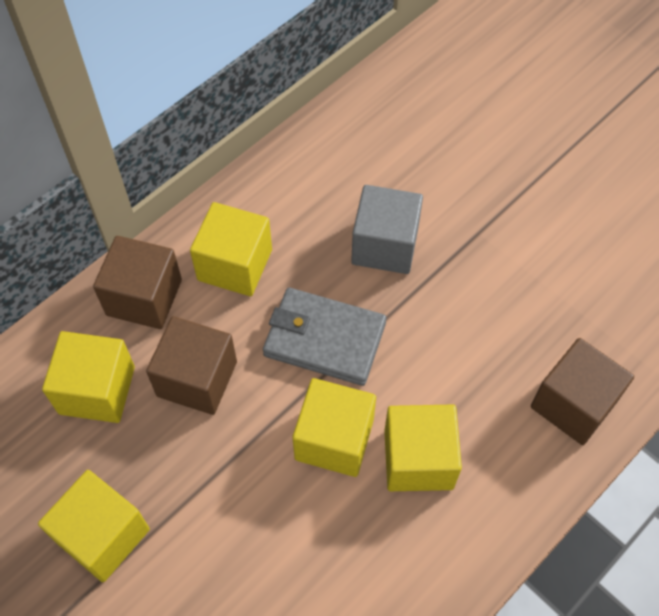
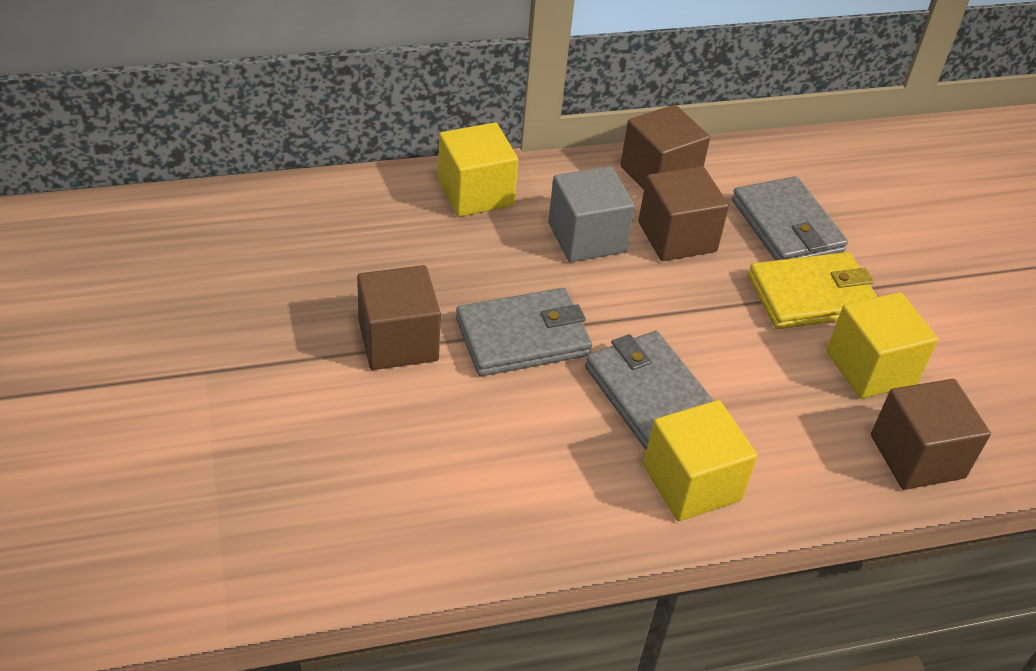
brown cube: 3 -> 4
grey wallet: 1 -> 3
yellow cube: 5 -> 3
yellow wallet: 0 -> 1

